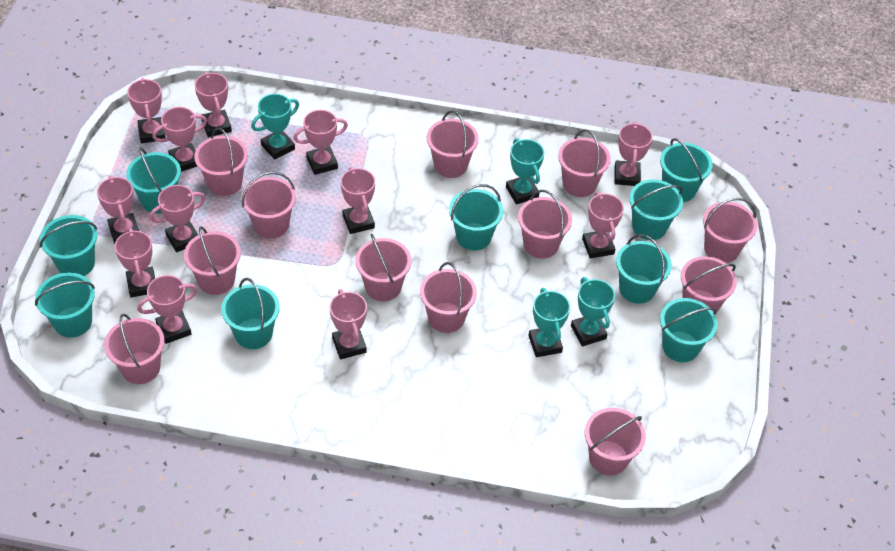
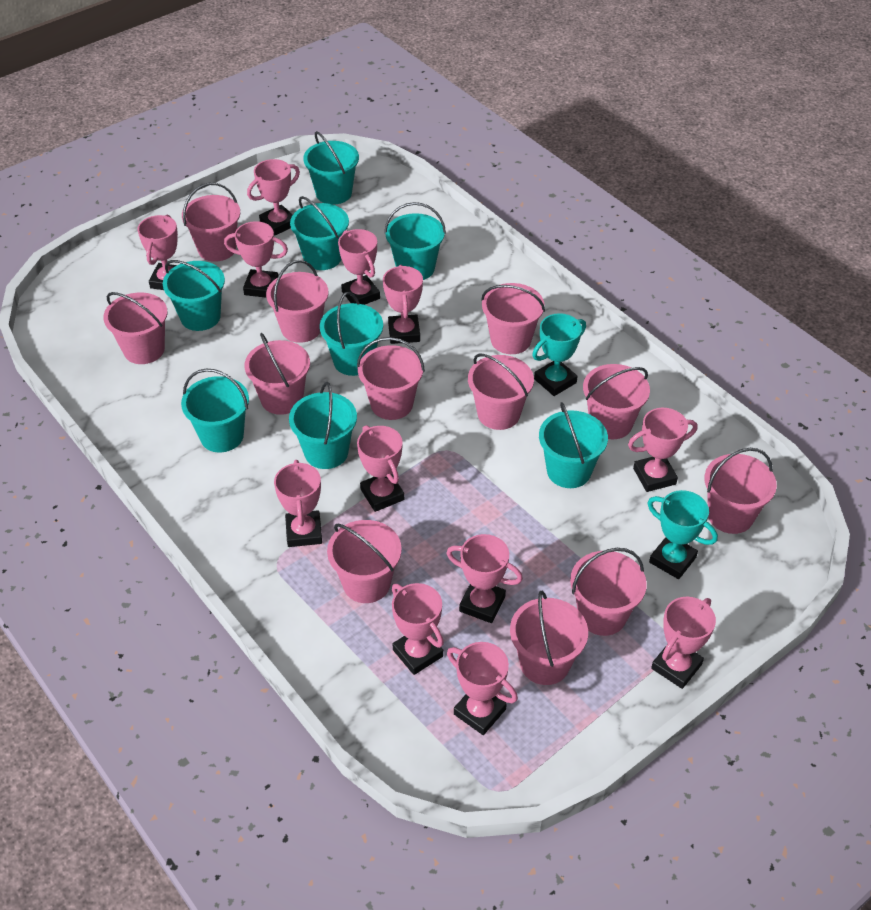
turquoise bucket: 9 -> 8
turquoise trophy: 4 -> 2

